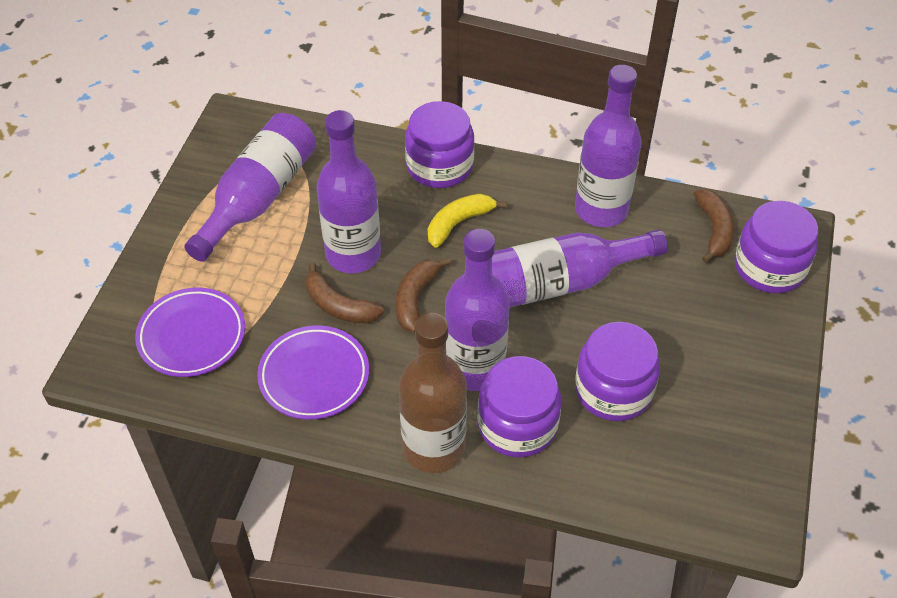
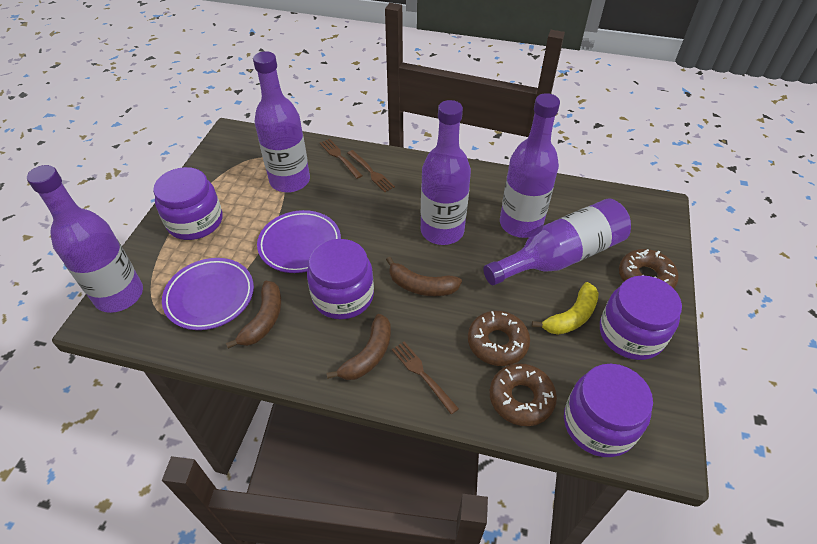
brown bottle: 1 -> 0
brown donut: 0 -> 3
brown fork: 0 -> 3

